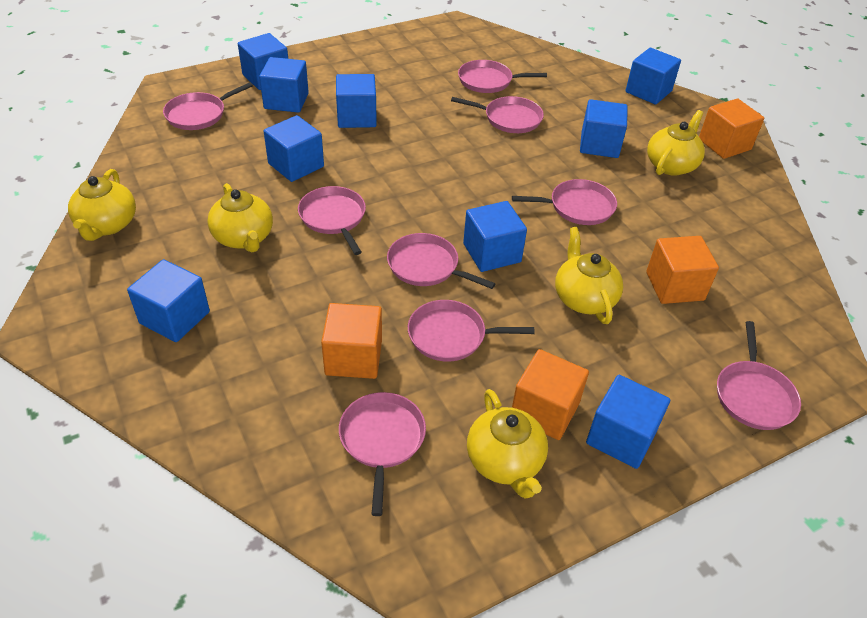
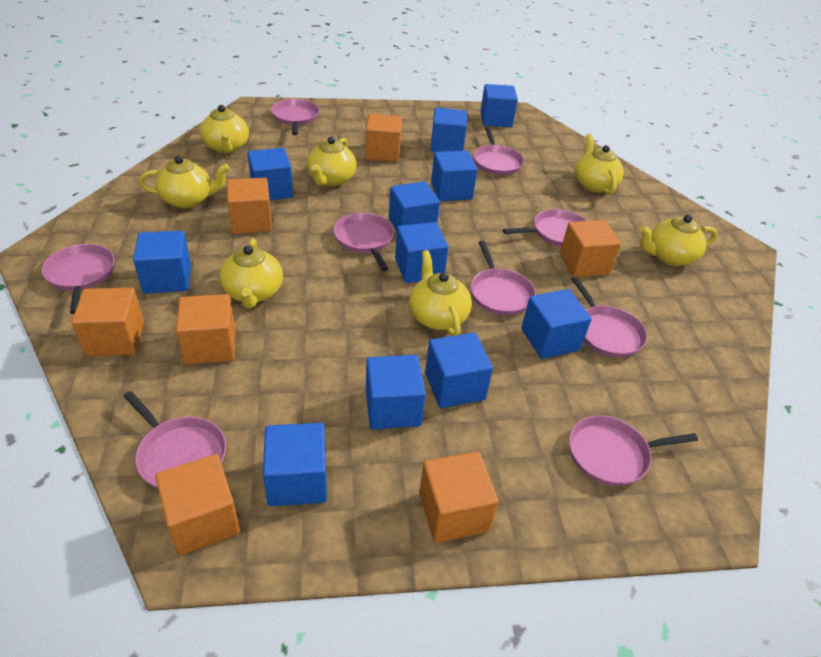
blue cube: 9 -> 11
orange cube: 4 -> 7
yellow teapot: 5 -> 7

